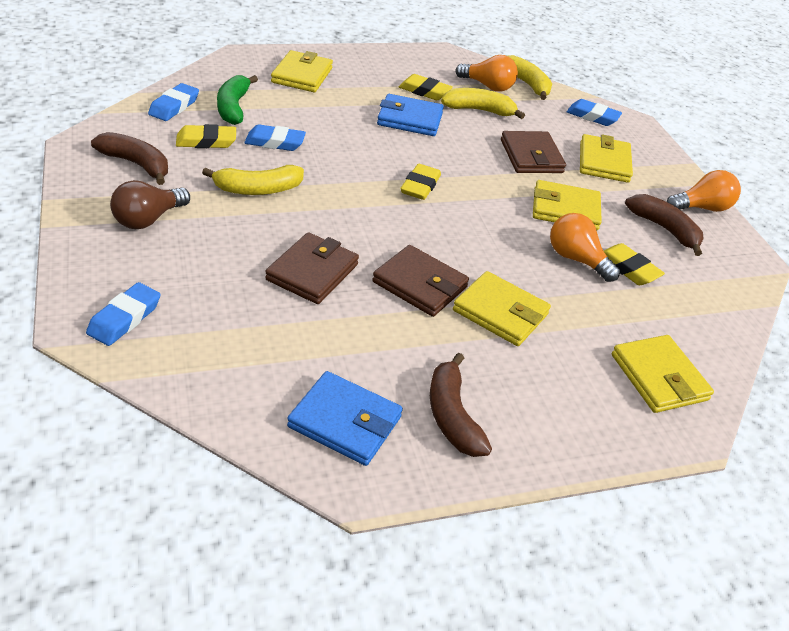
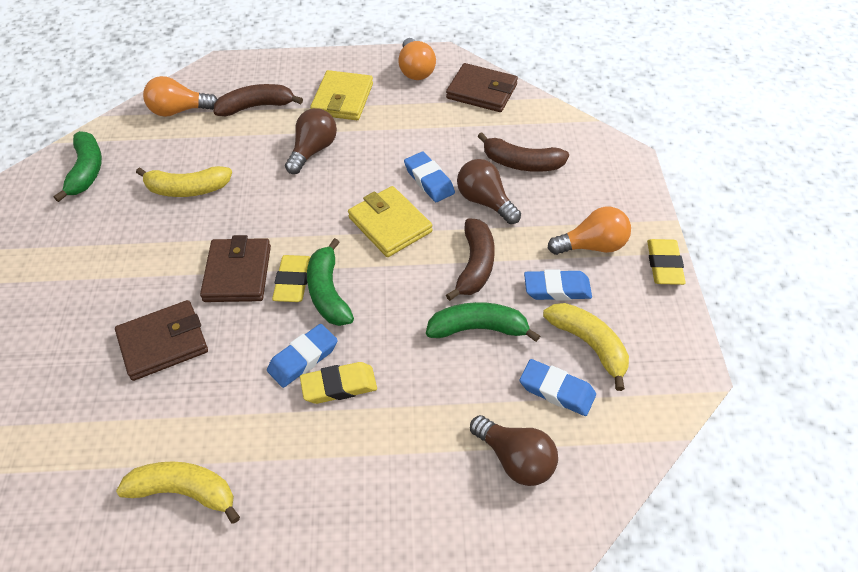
blue wallet: 2 -> 0
brown light bulb: 1 -> 3
green banana: 1 -> 3
yellow eraser: 4 -> 3
yellow wallet: 5 -> 2

